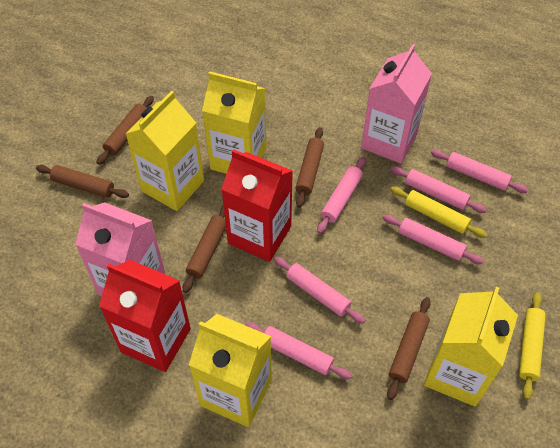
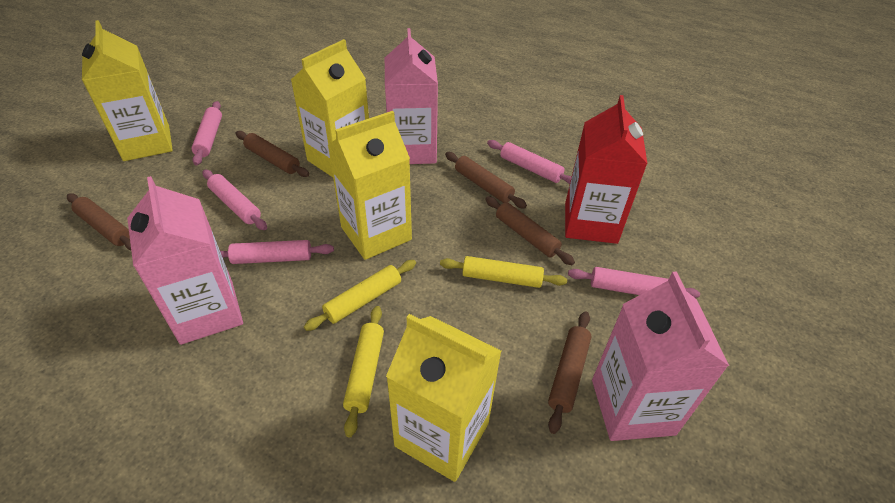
pink carton: 2 -> 3
pink rolling pin: 6 -> 5
red carton: 2 -> 1
yellow rolling pin: 2 -> 3

